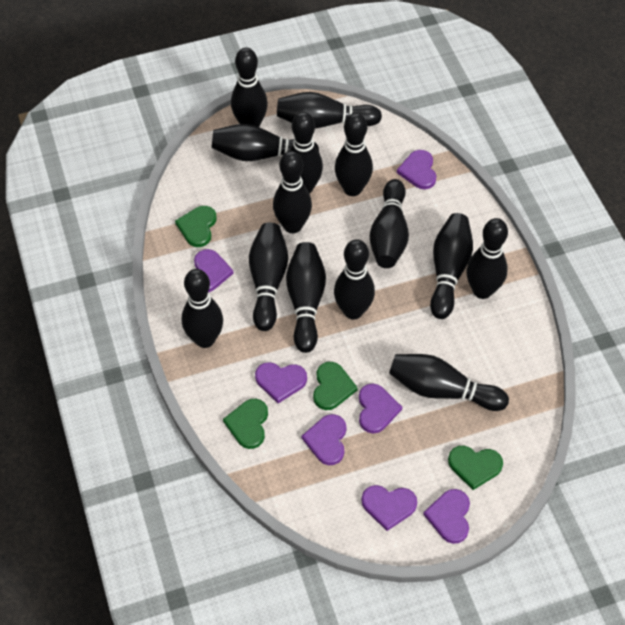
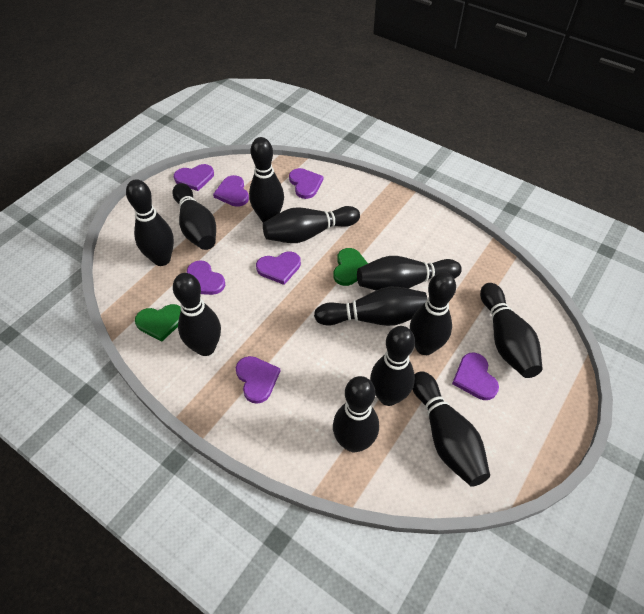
black bowling pin: 14 -> 12
green heart: 4 -> 2

